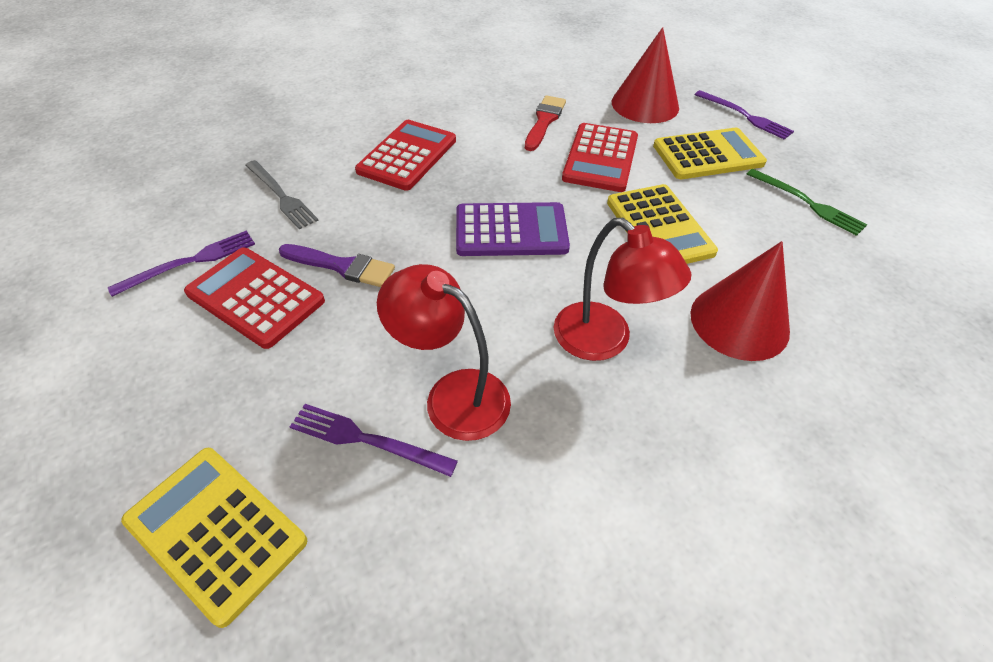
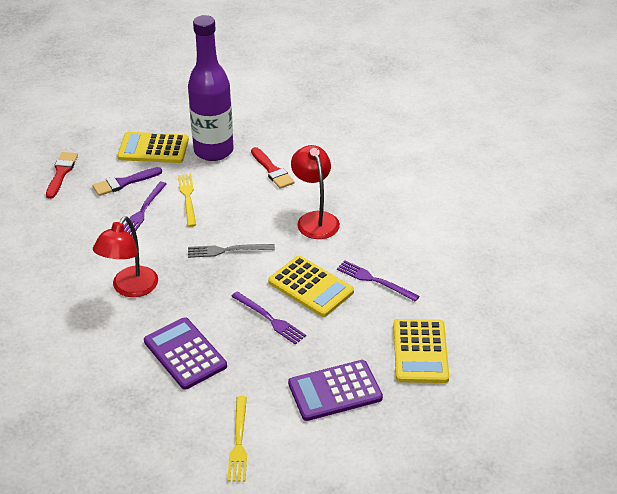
green fork: 1 -> 0
purple bottle: 0 -> 1
purple calculator: 1 -> 2
red brush: 1 -> 2
red calculator: 3 -> 0
red cone: 2 -> 0
yellow fork: 0 -> 2

